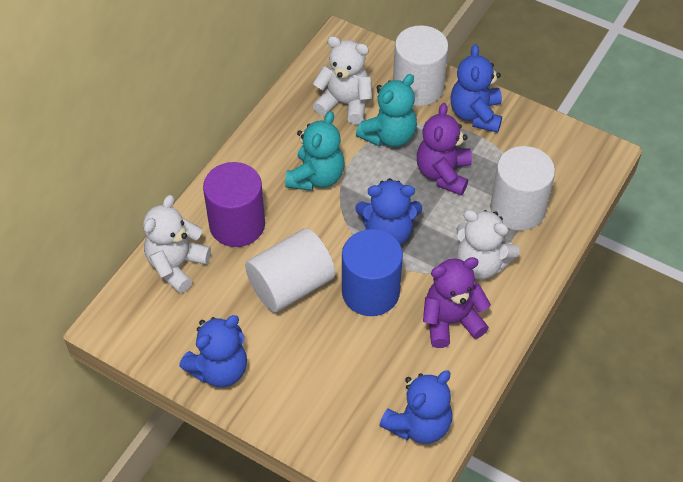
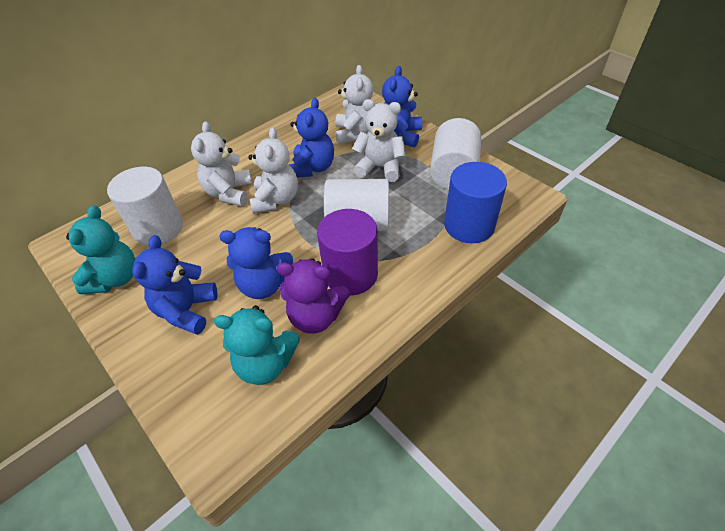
purple teddy bear: 2 -> 1
white teddy bear: 3 -> 4

